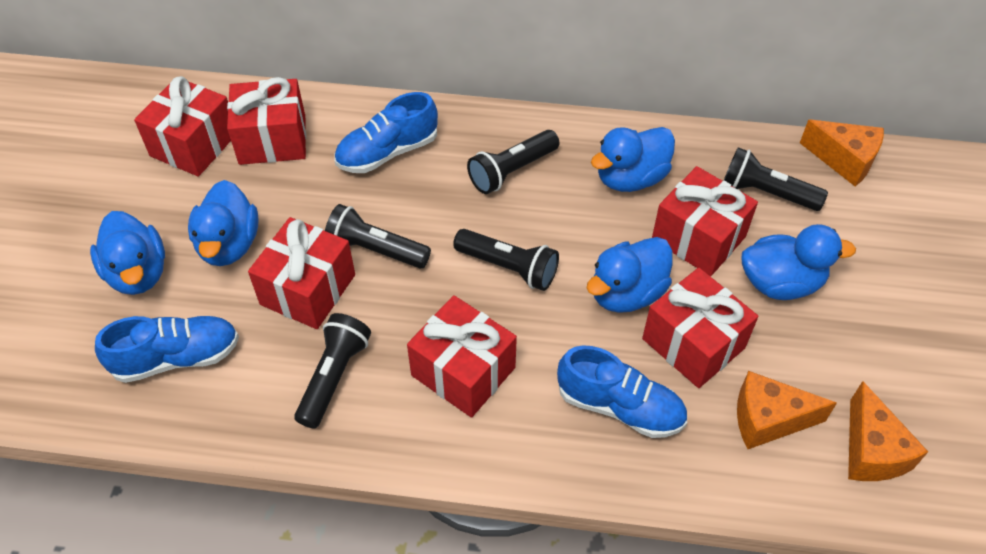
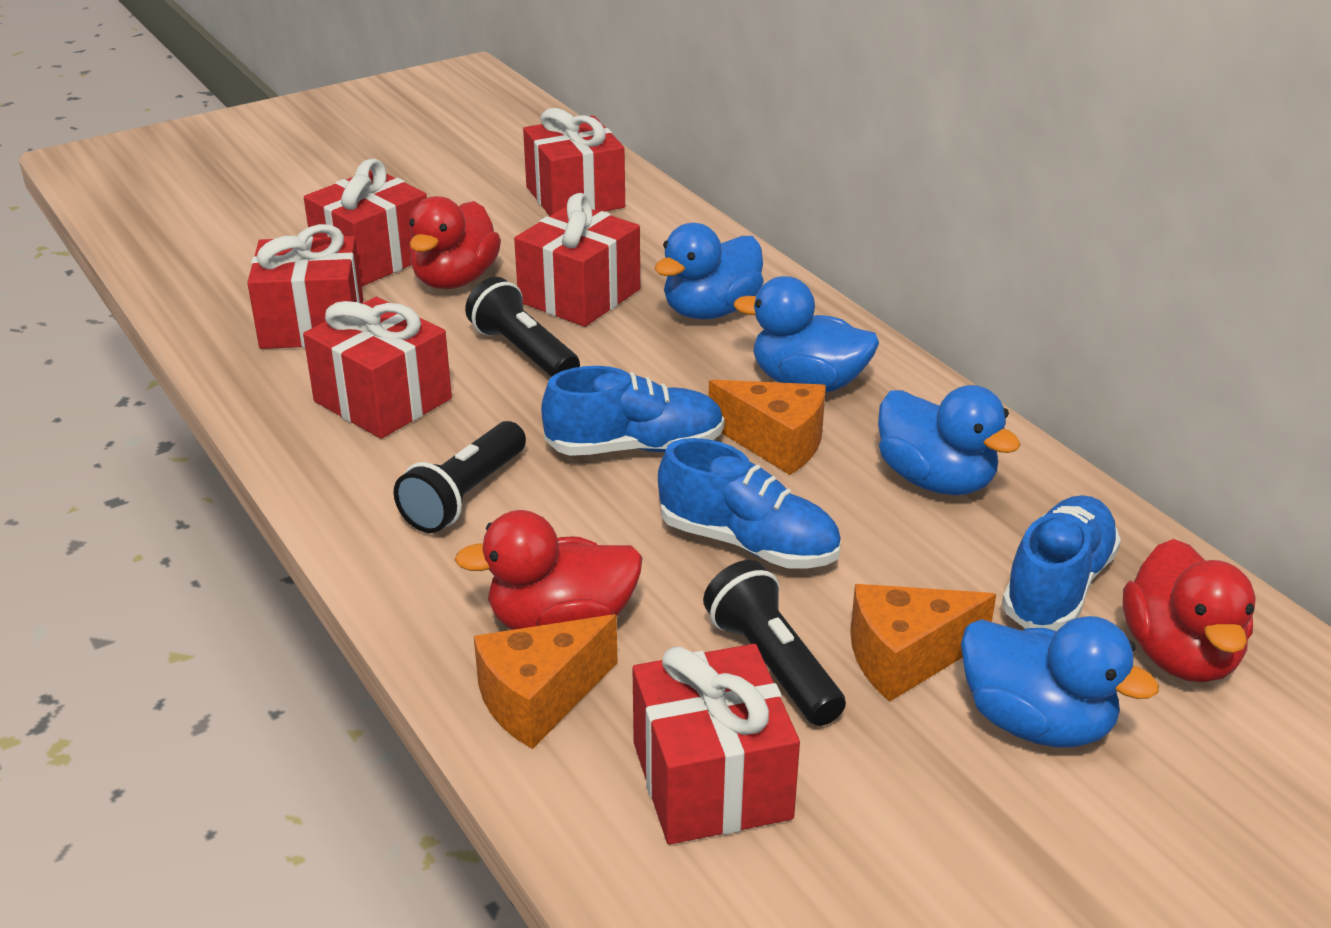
black flashlight: 5 -> 3
blue duck: 5 -> 4
red duck: 0 -> 3

